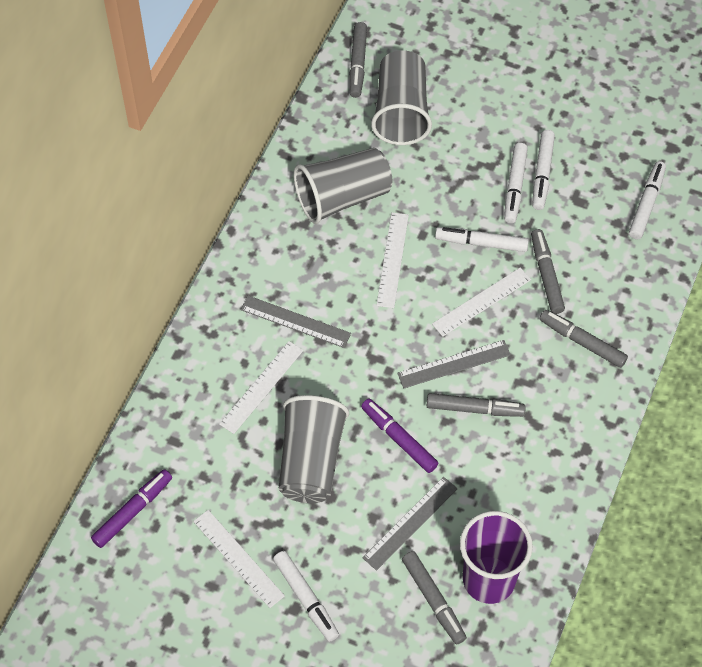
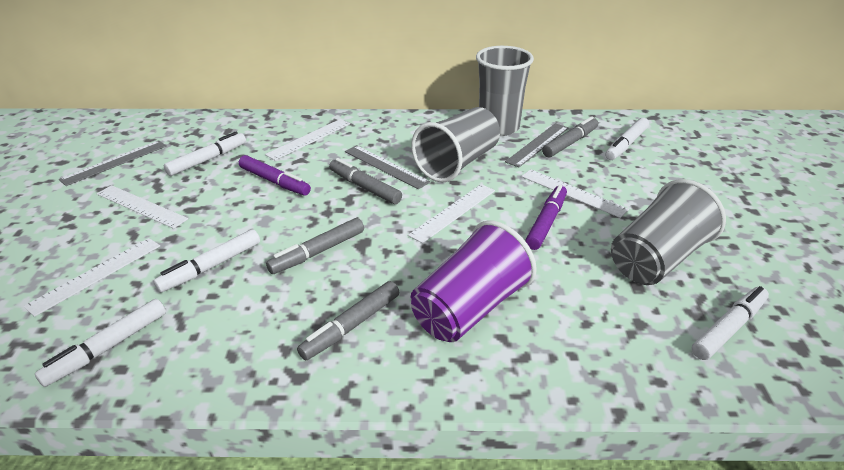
grey marker: 5 -> 4
white ruler: 4 -> 5

